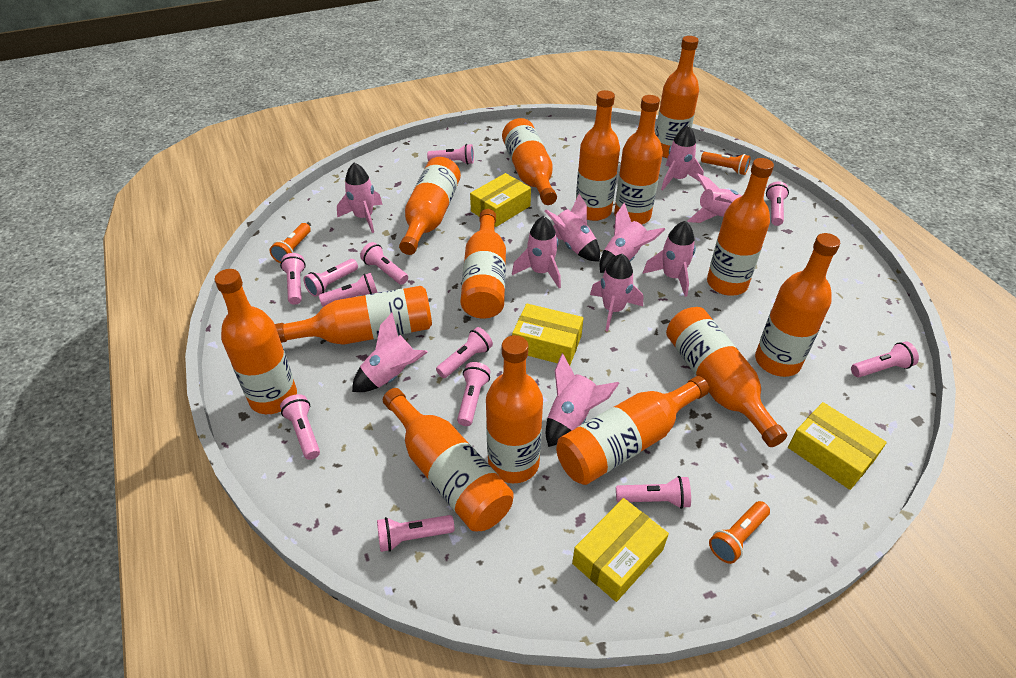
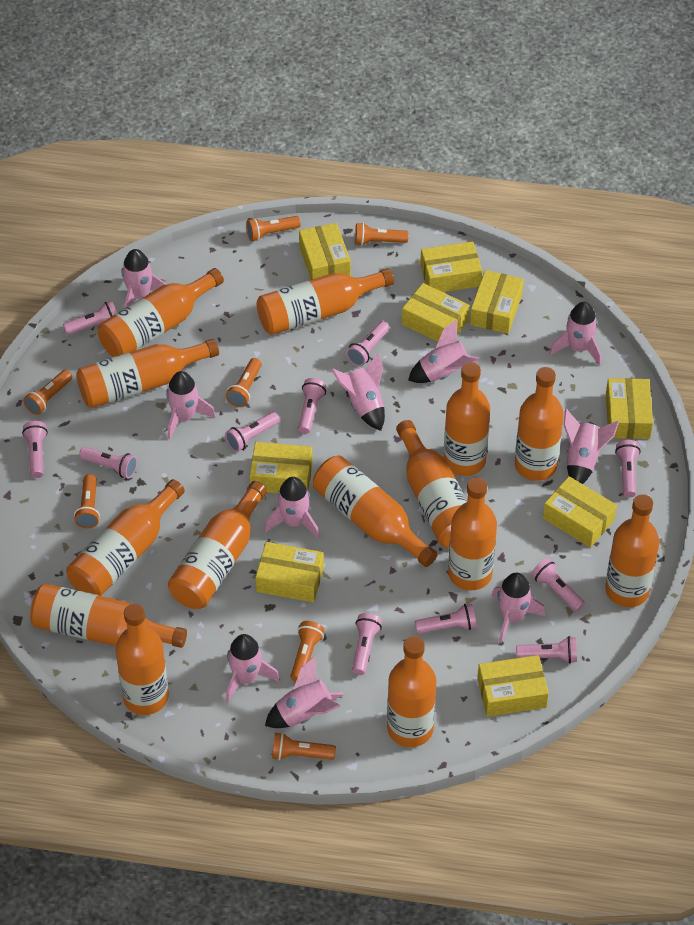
orange flashlight: 3 -> 7
pink flashlight: 12 -> 11
yellow box: 4 -> 9

